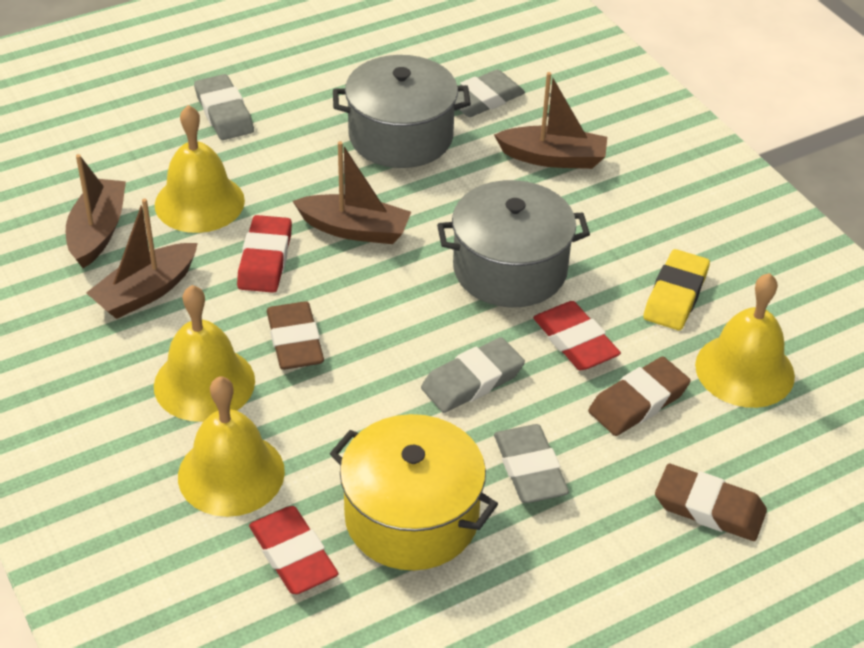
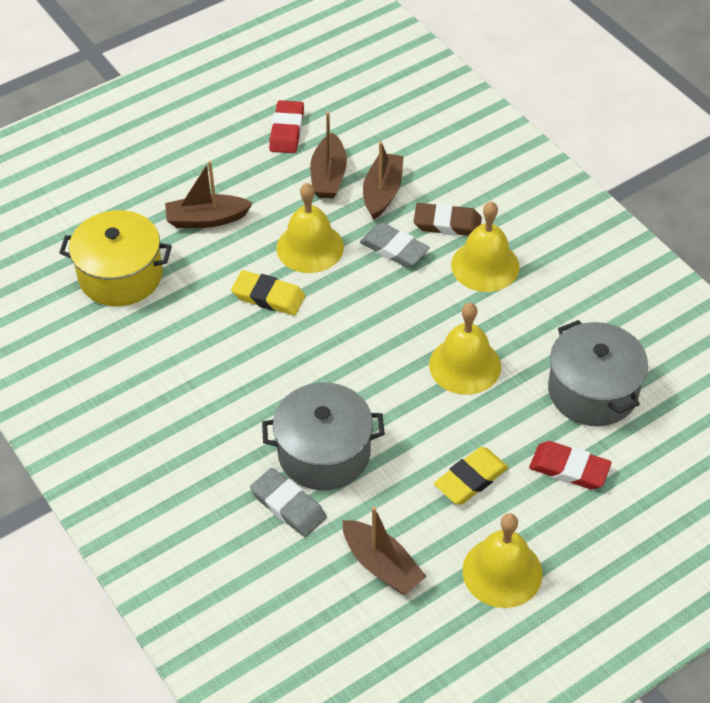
brown eraser: 3 -> 1
grey eraser: 4 -> 2
red eraser: 3 -> 2
yellow eraser: 1 -> 2

